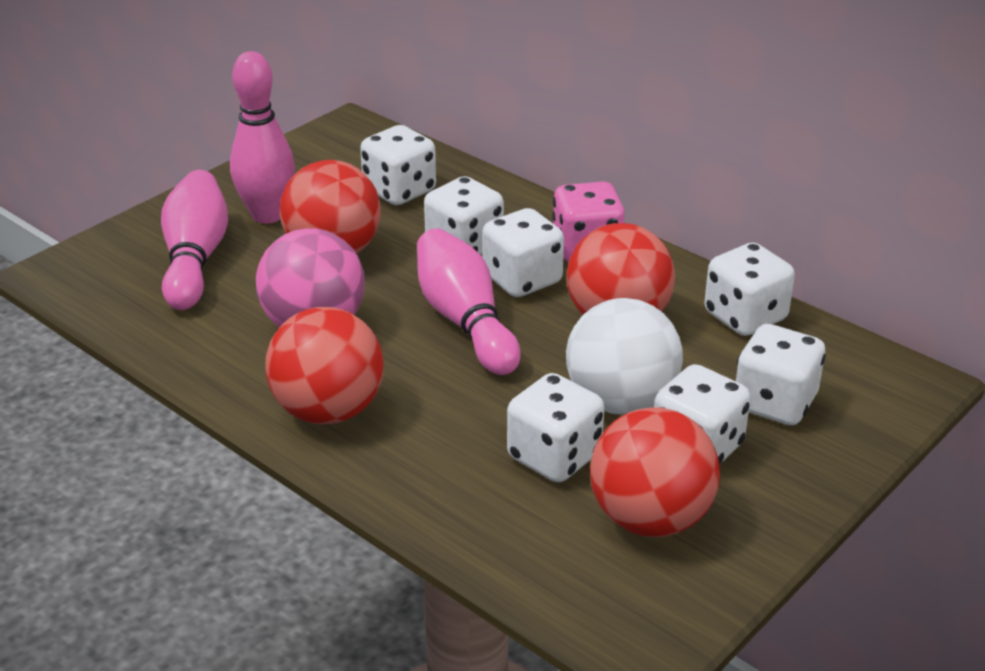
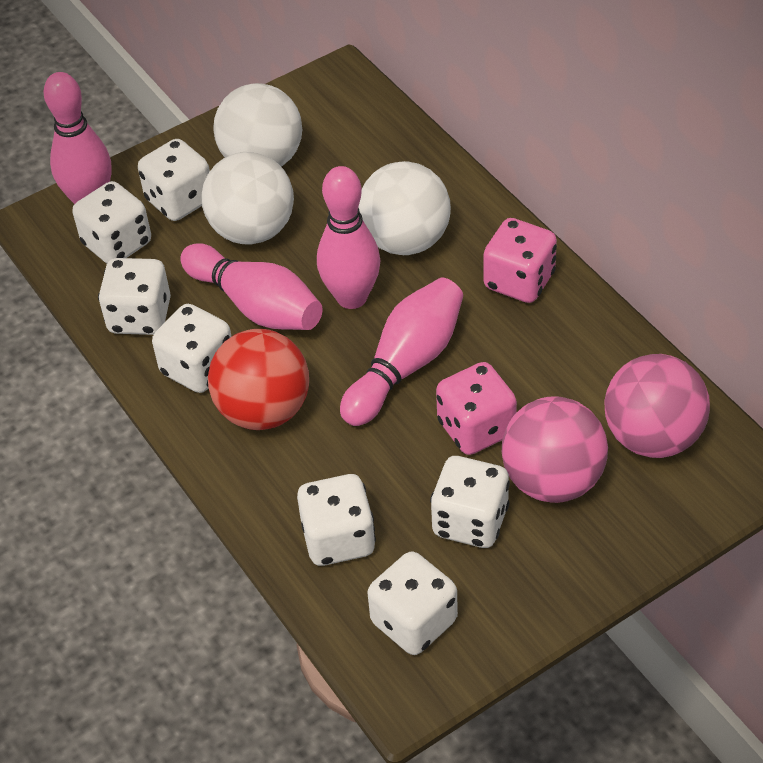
pink ball: 1 -> 2
pink bowling pin: 3 -> 4
pink dice: 1 -> 2
red ball: 4 -> 1
white ball: 1 -> 3

